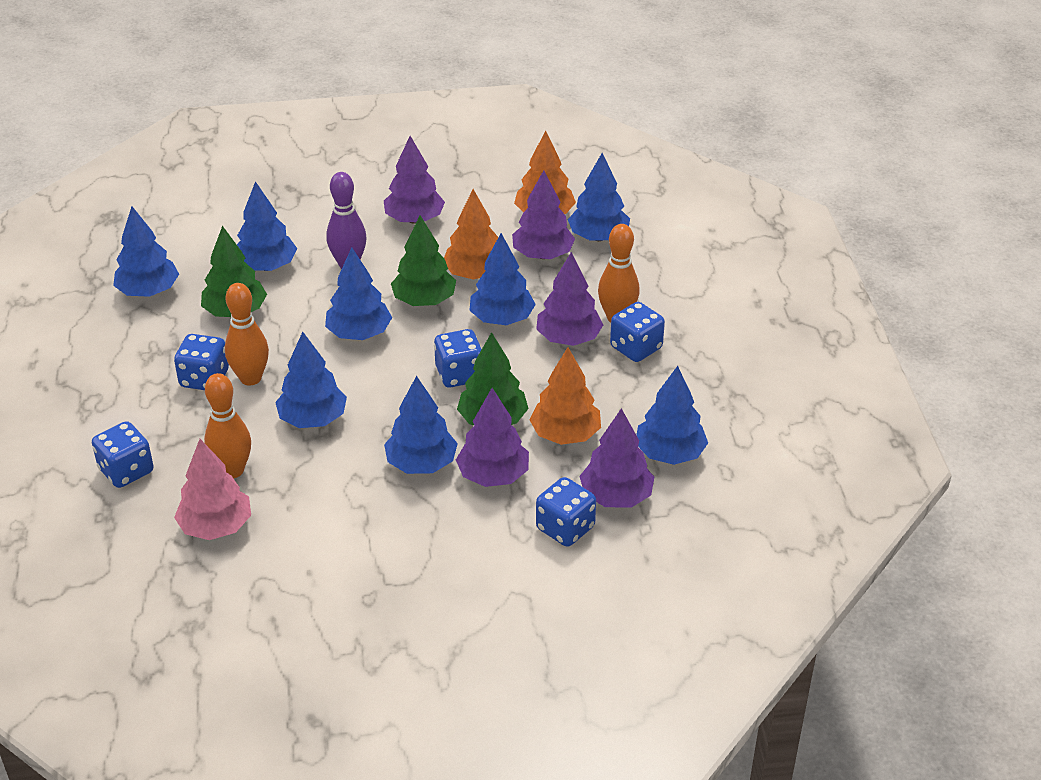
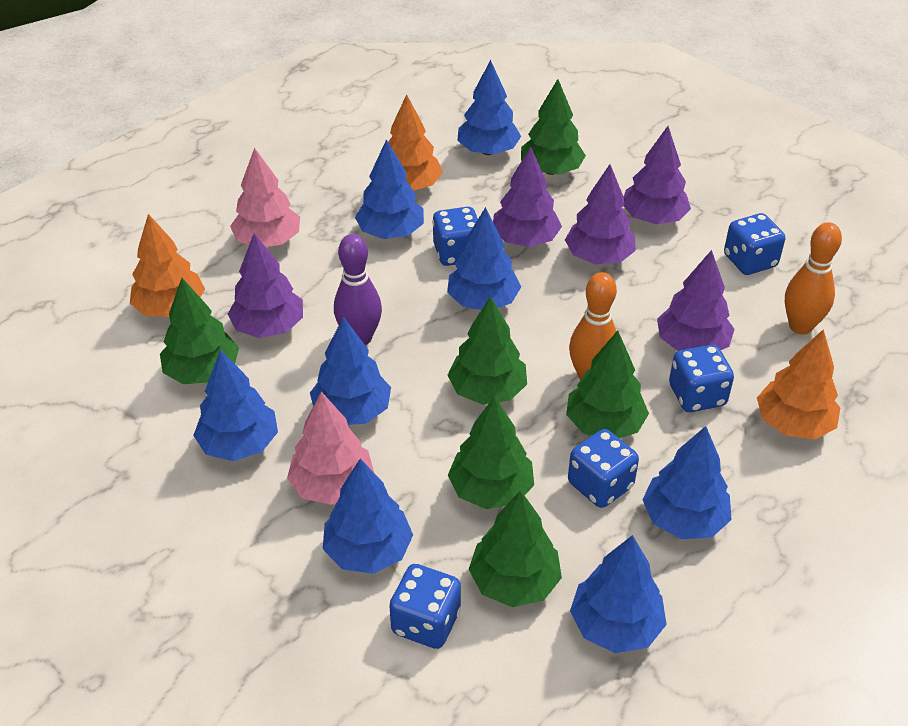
green tree: 3 -> 6
orange bowling pin: 3 -> 2
pink tree: 1 -> 2

